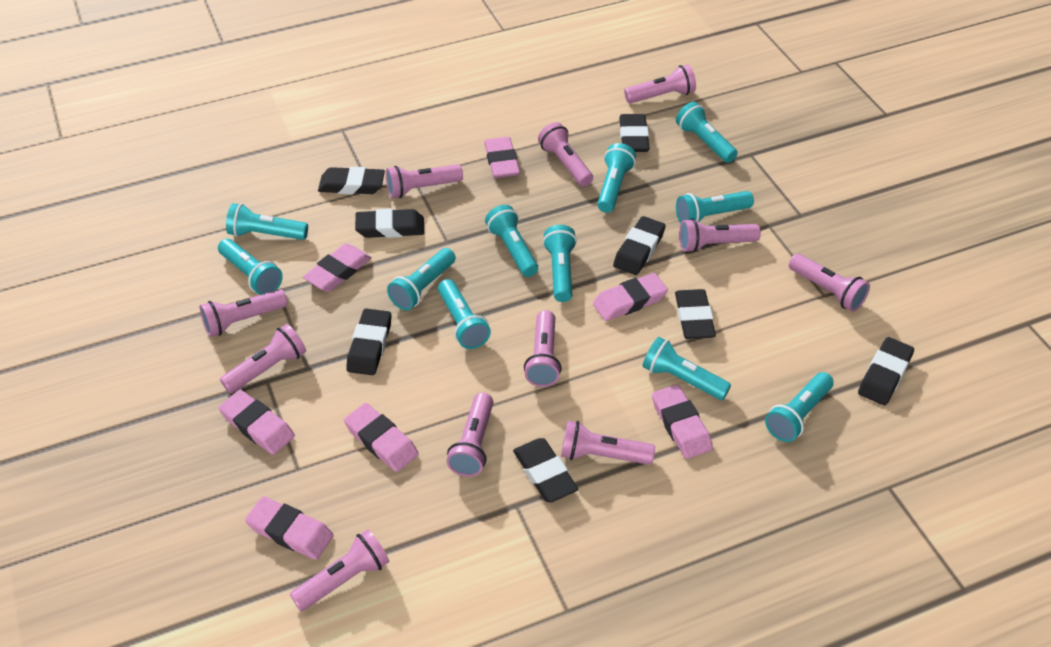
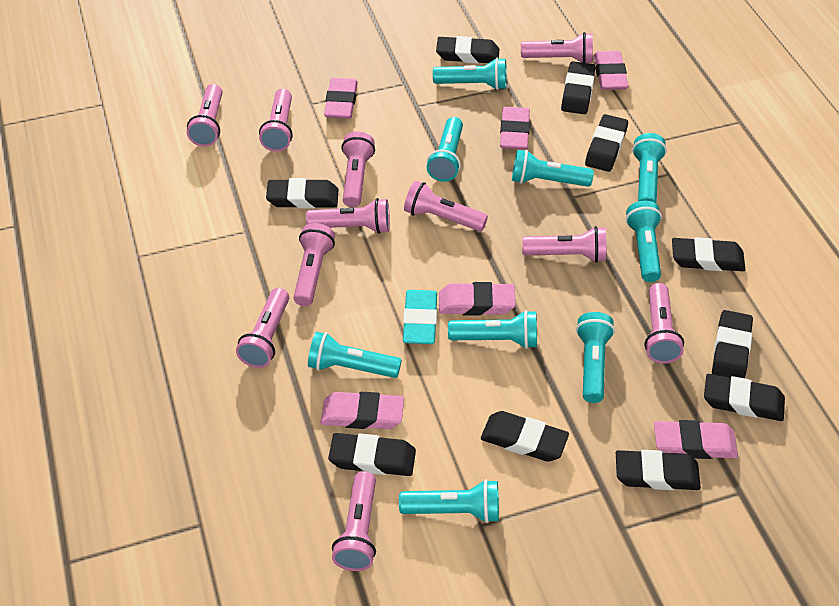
black eraser: 8 -> 10
pink eraser: 7 -> 6
turquoise eraser: 0 -> 1
turquoise flashlight: 11 -> 9

